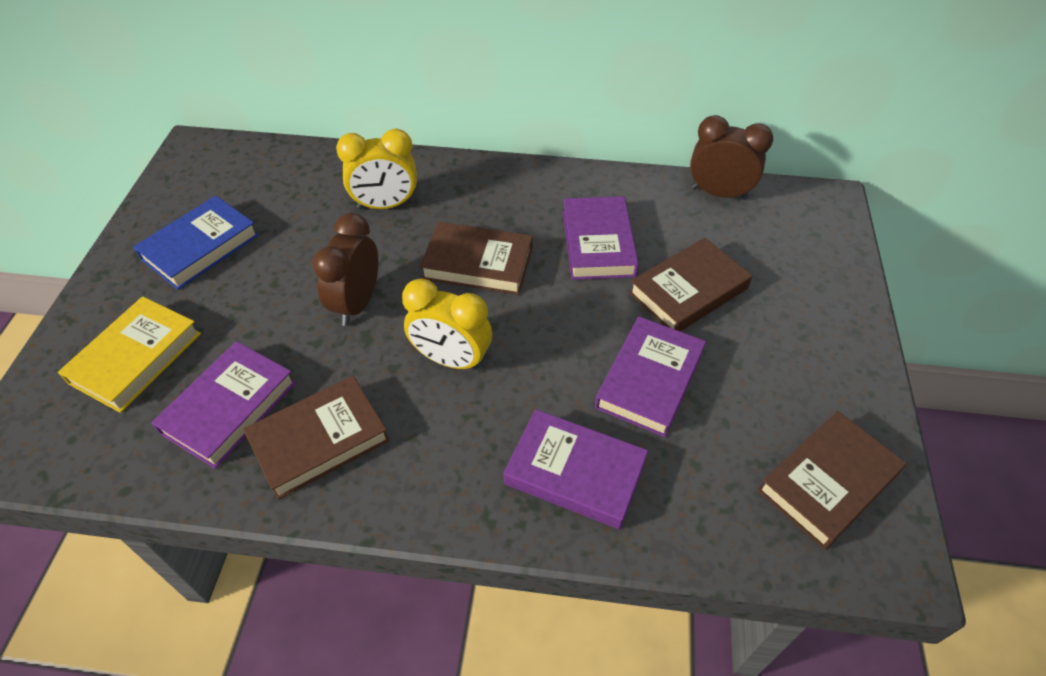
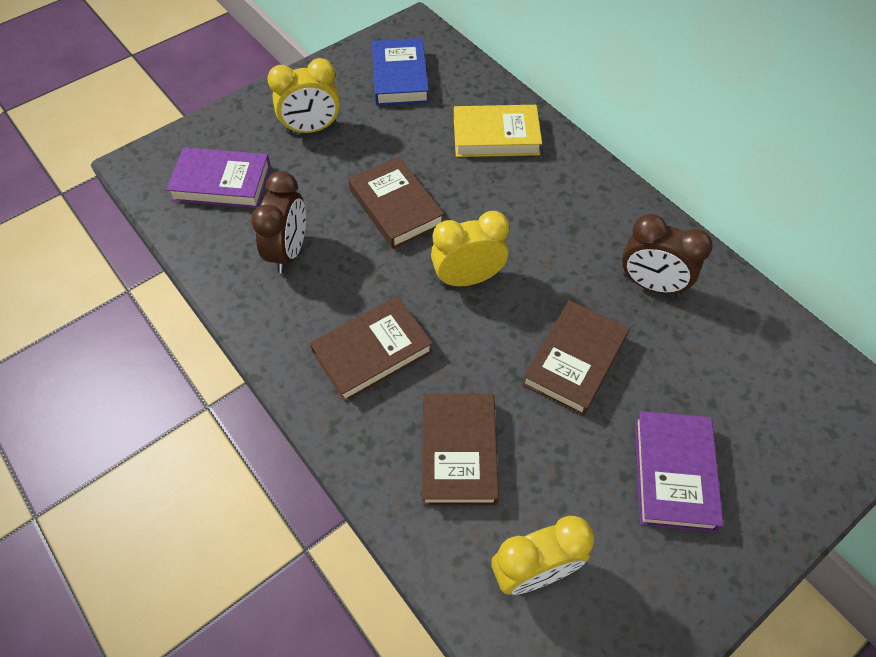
purple book: 4 -> 2
yellow clock: 2 -> 3

